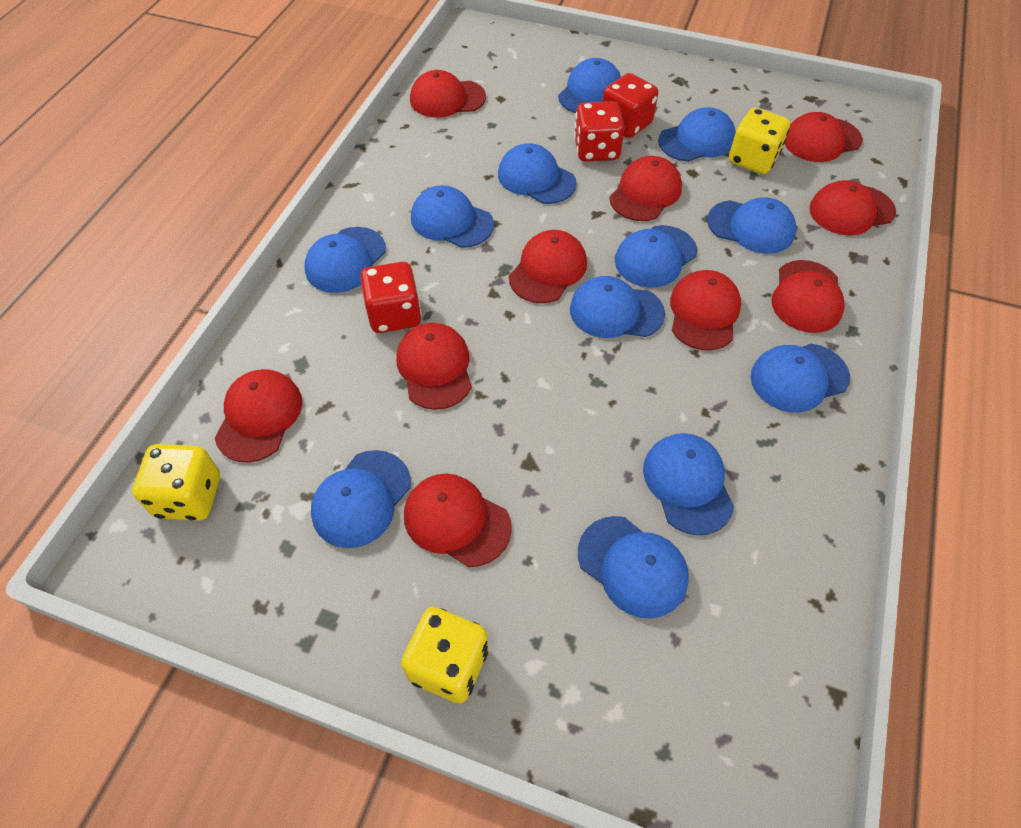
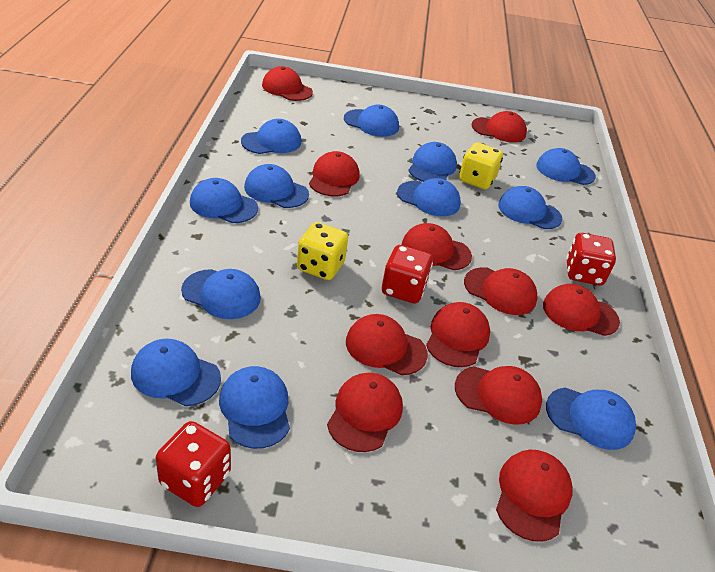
red cap: 10 -> 11
yellow dice: 3 -> 2

